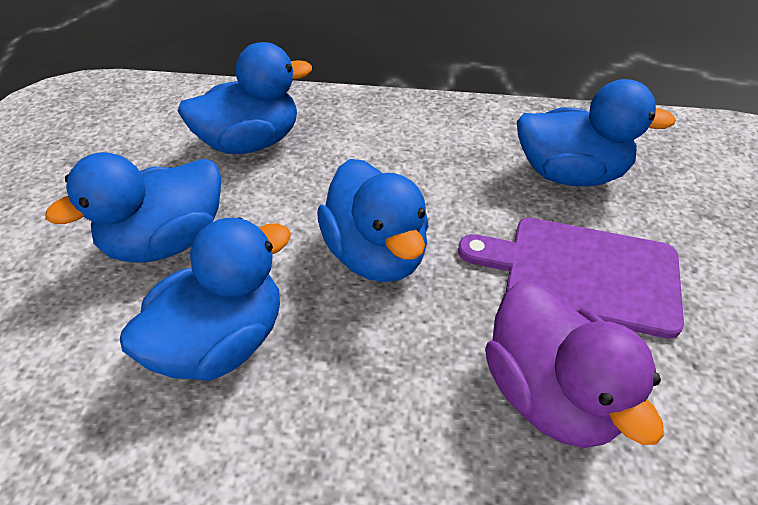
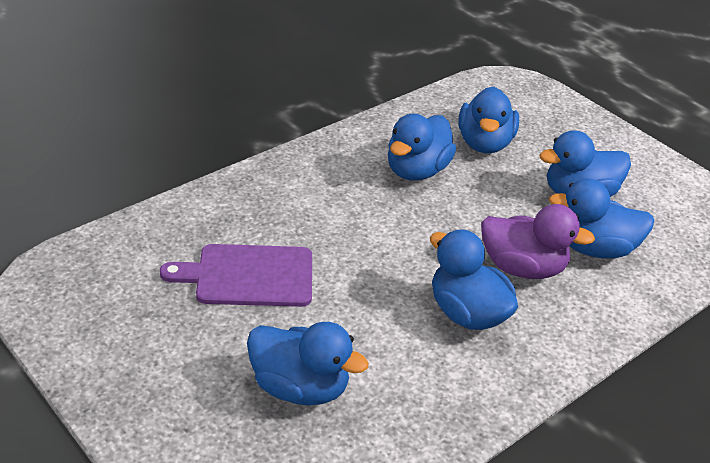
blue duck: 5 -> 6

